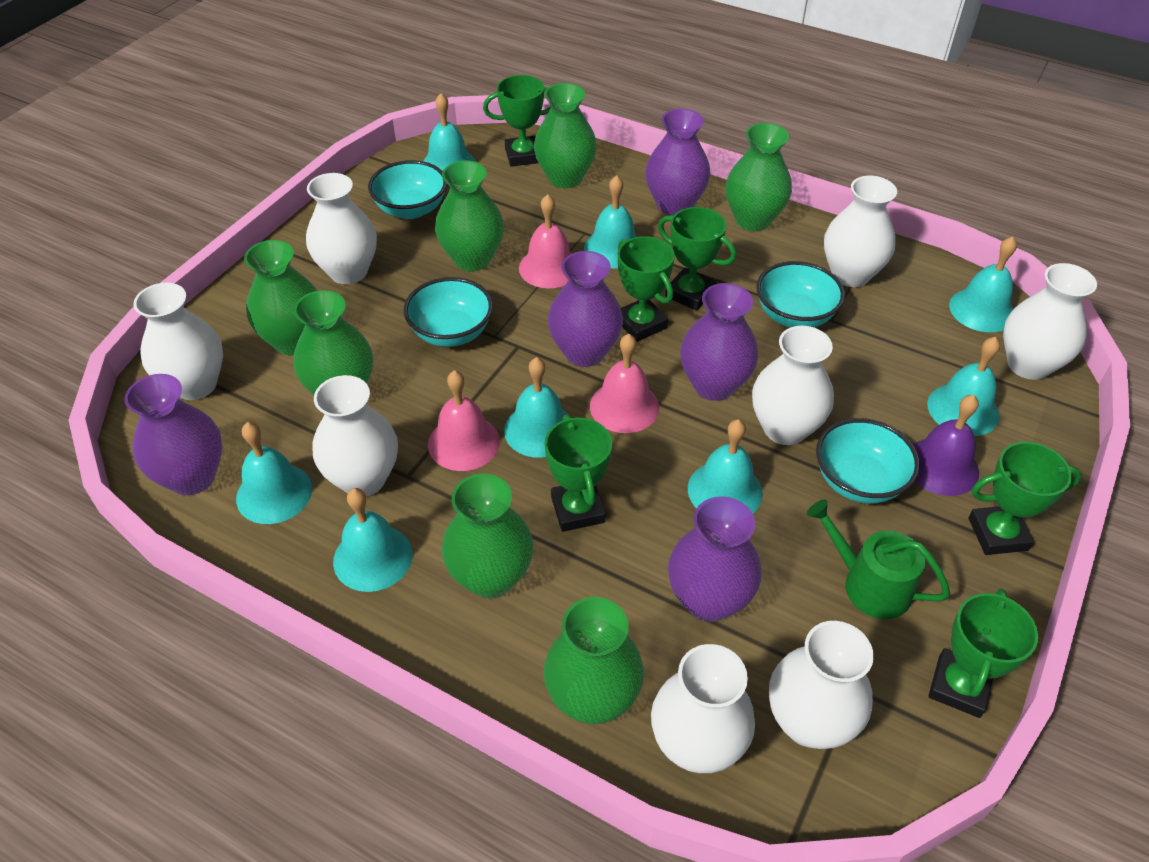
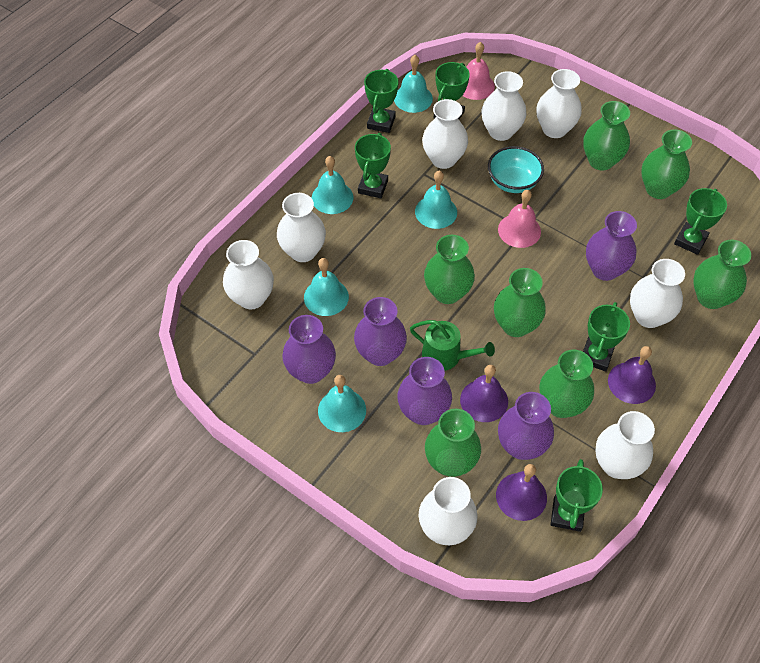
pink bell: 3 -> 2
purple bell: 1 -> 3
turquoise bell: 8 -> 5
turquoise bowl: 4 -> 1

